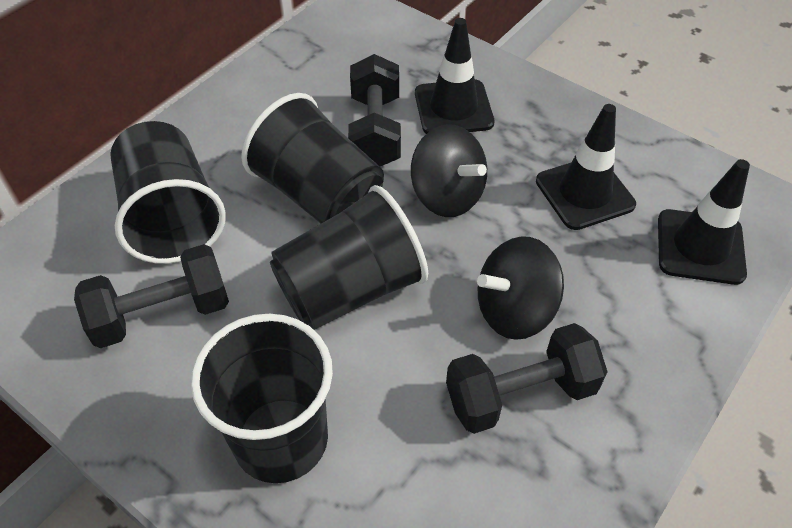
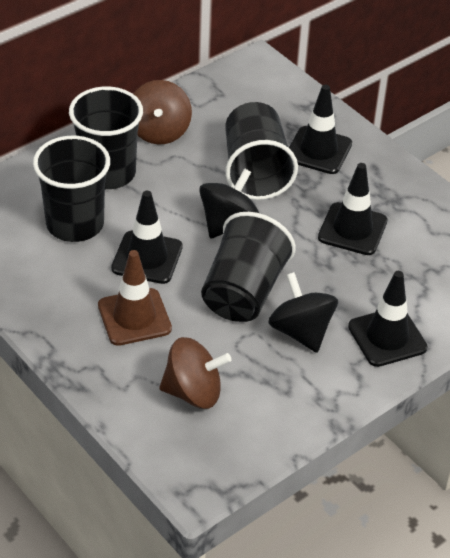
black dumbbell: 3 -> 0
black traffic cone: 3 -> 4
brown spinning top: 0 -> 2
brown traffic cone: 0 -> 1

